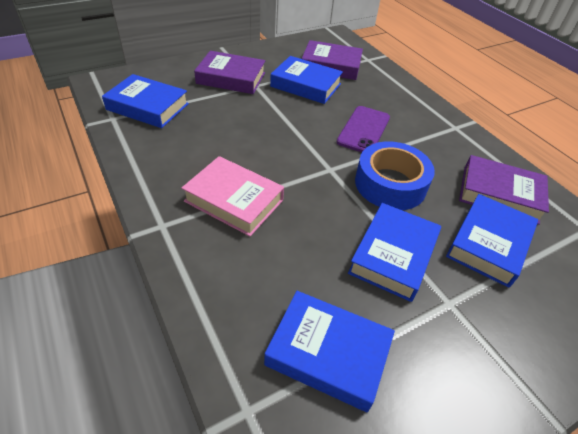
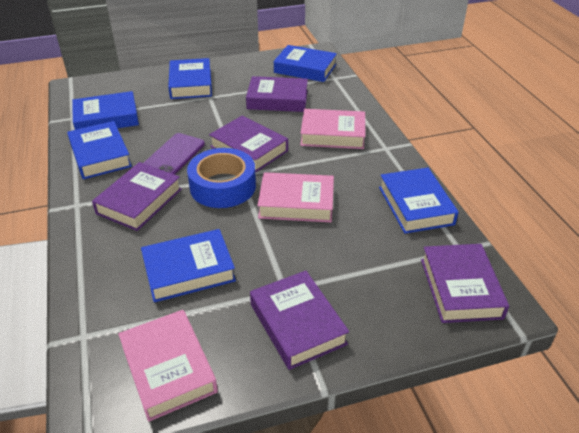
blue book: 5 -> 6
pink book: 1 -> 3
purple book: 3 -> 5

